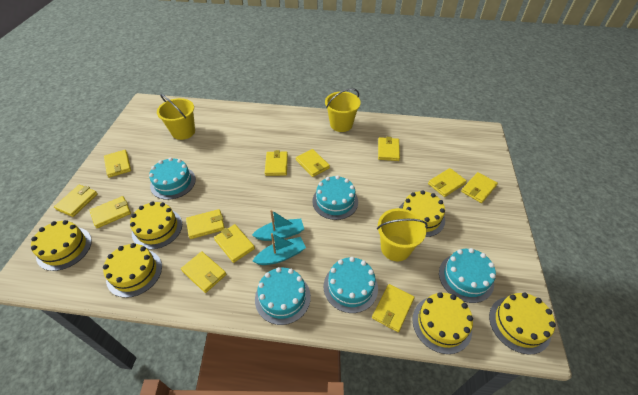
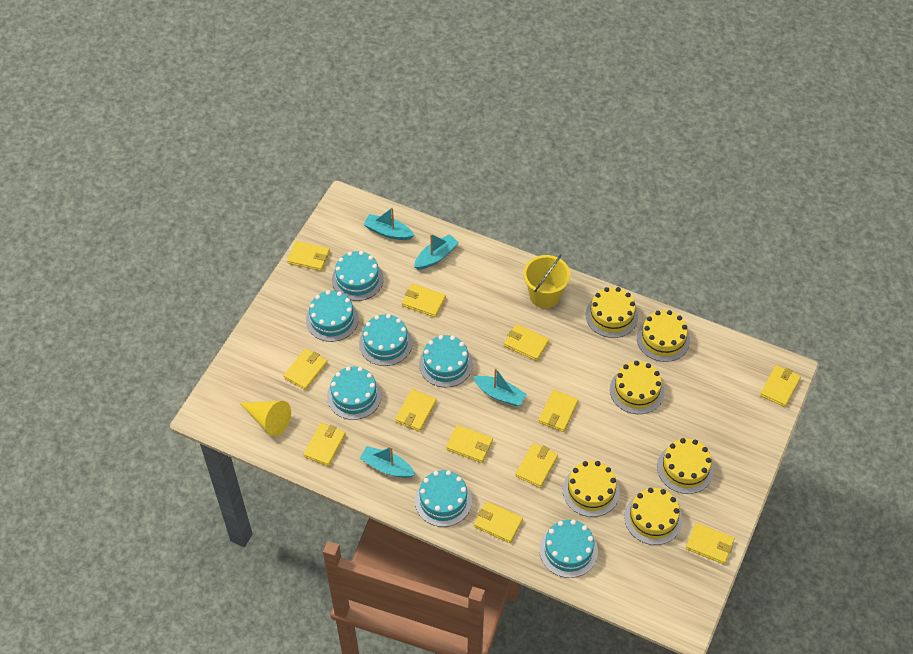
turquoise boat: 2 -> 4
turquoise cake: 5 -> 7
yellow bucket: 3 -> 1
yellow cone: 0 -> 1

